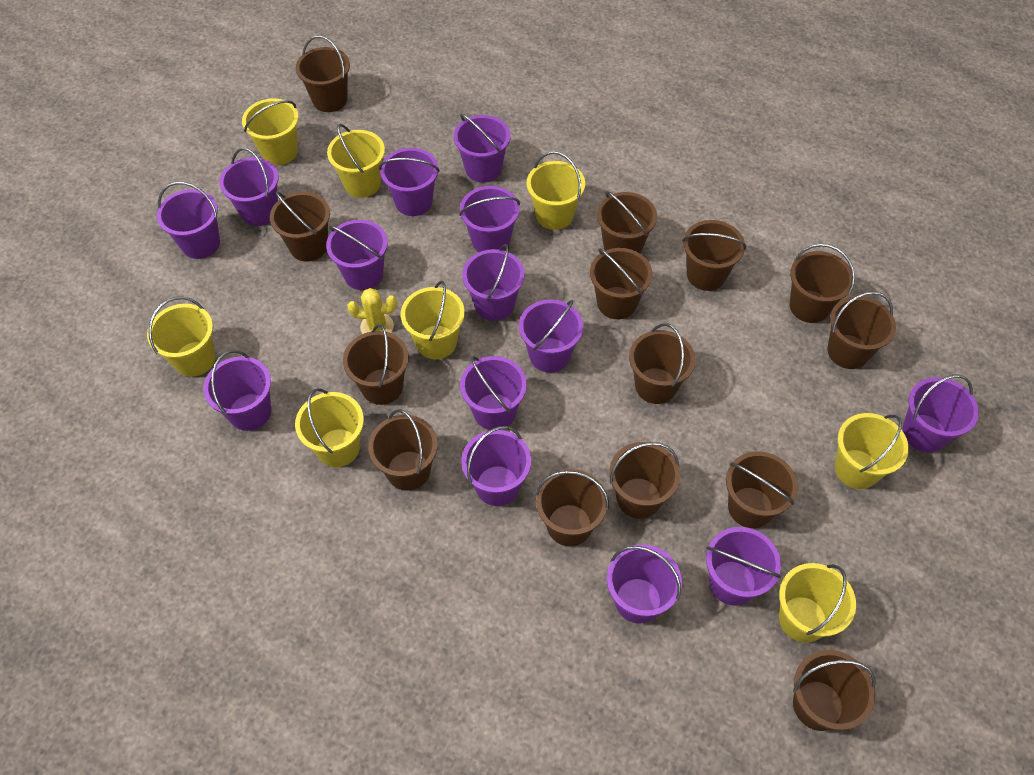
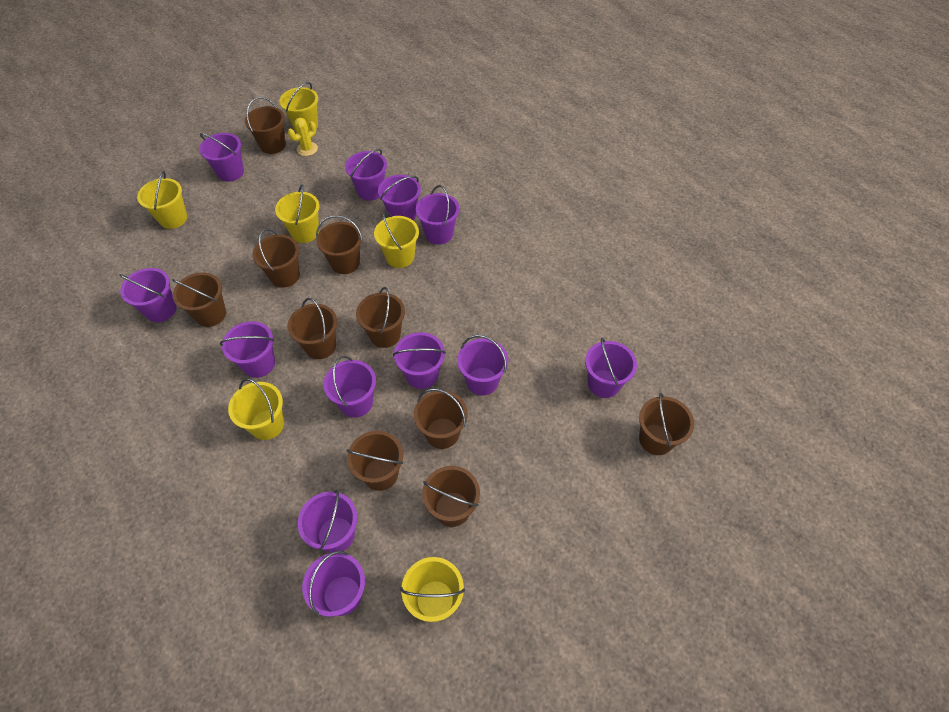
brown bucket: 14 -> 10
purple bucket: 14 -> 12
yellow bucket: 8 -> 6

